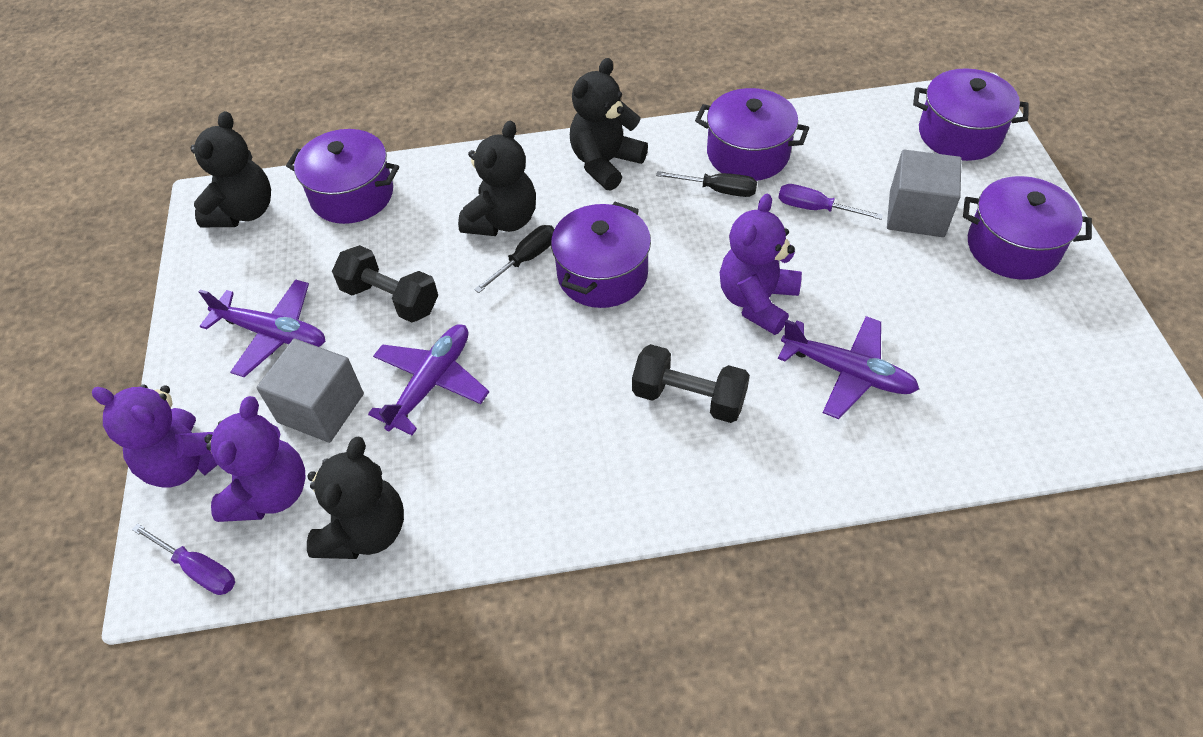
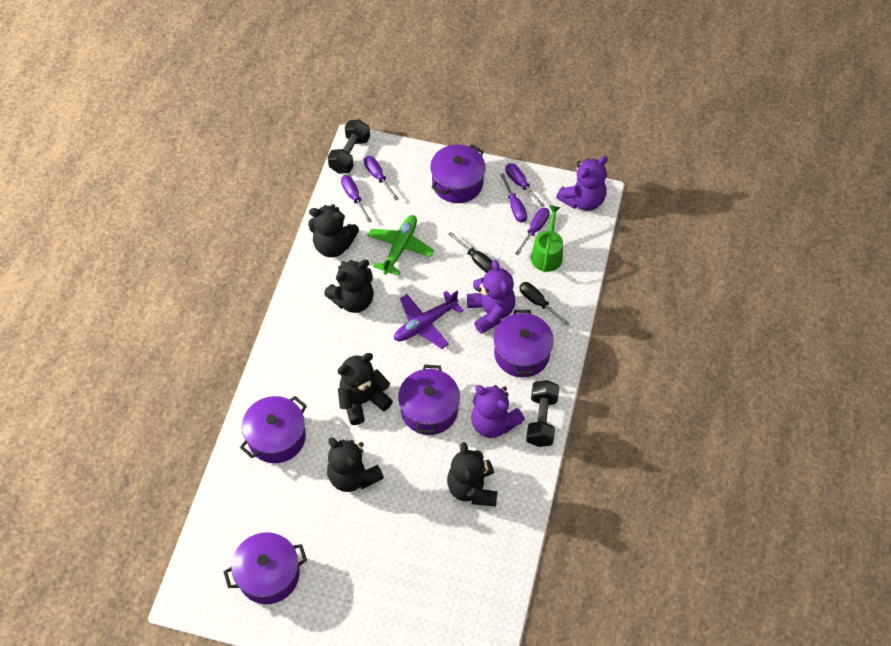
black teddy bear: 4 -> 5
green plane: 0 -> 1
green watering can: 0 -> 1
grey cube: 2 -> 0
purple plane: 3 -> 1
purple screwdriver: 2 -> 5

